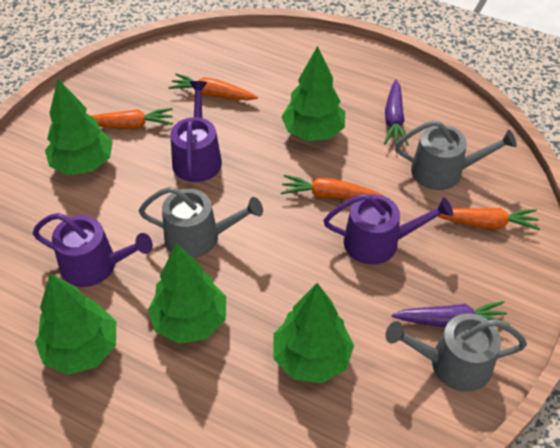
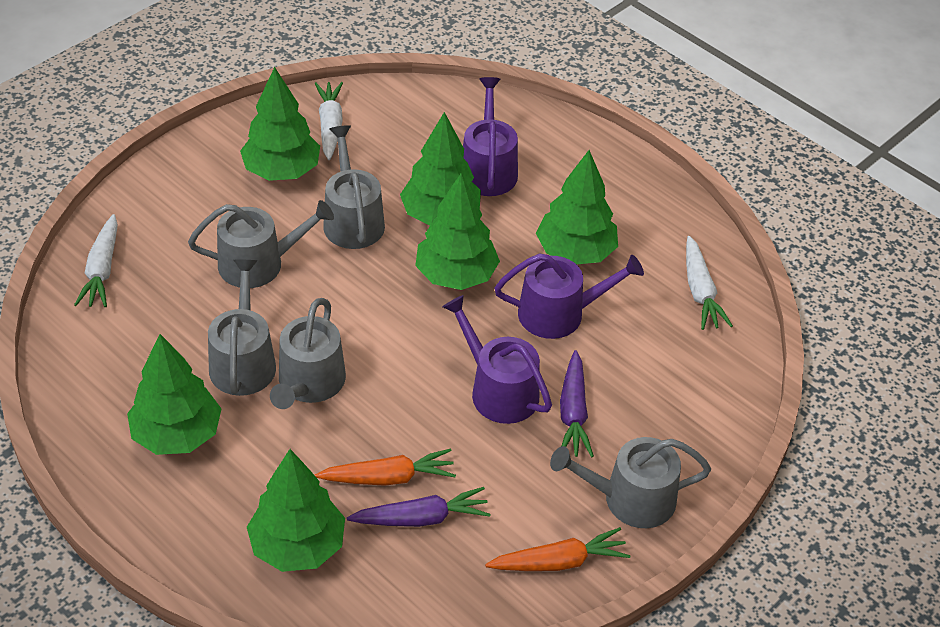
green tree: 5 -> 6
grey watering can: 3 -> 5
orange carrot: 4 -> 2
white carrot: 0 -> 3

